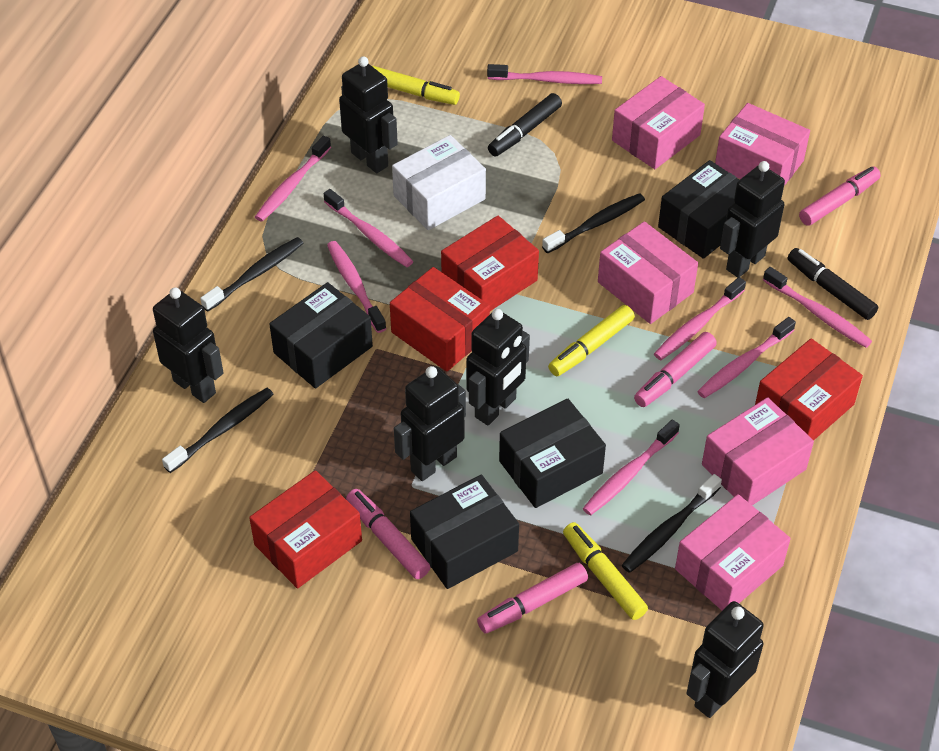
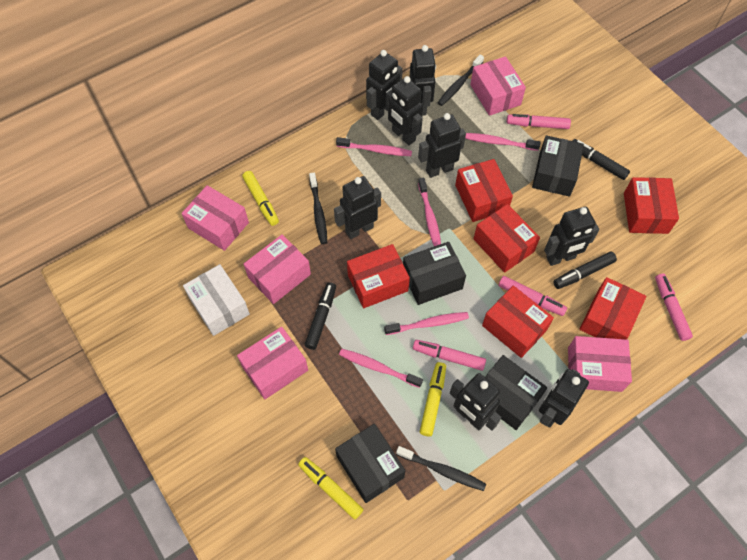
black marker: 2 -> 3
black robot: 6 -> 8
black toothbrush: 4 -> 3
pink toothbrush: 8 -> 5
red box: 4 -> 6

